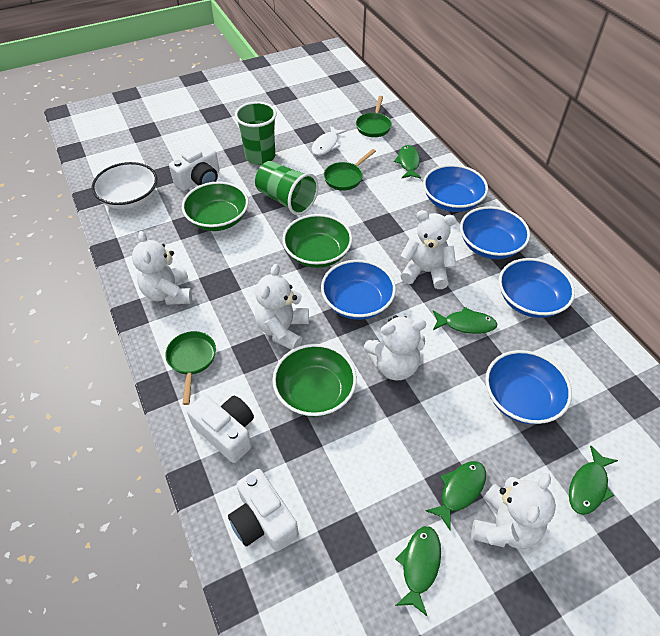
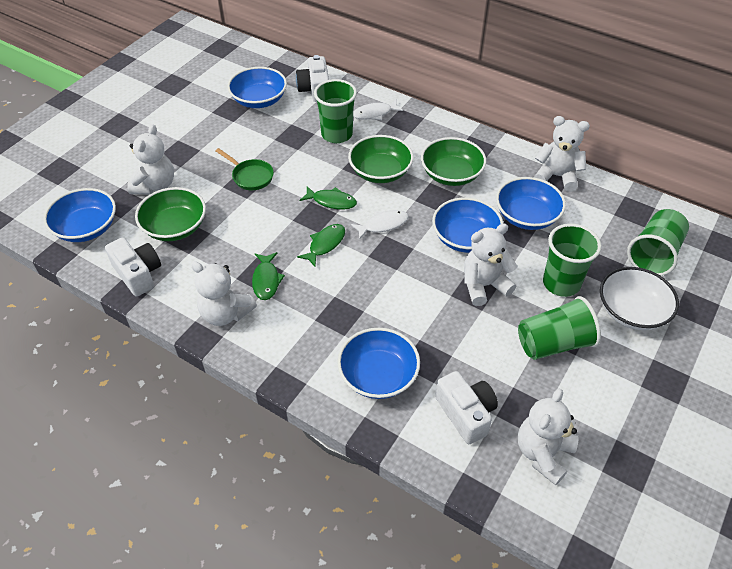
green cup: 2 -> 4
green fish: 5 -> 3
green pan: 3 -> 1
white fish: 1 -> 2

